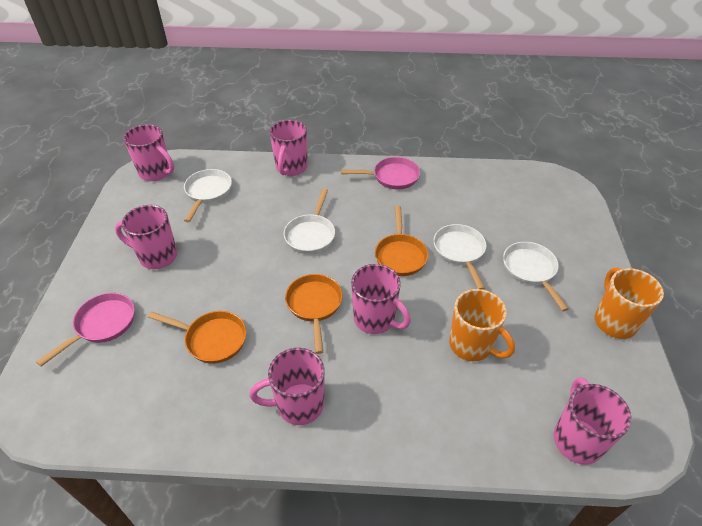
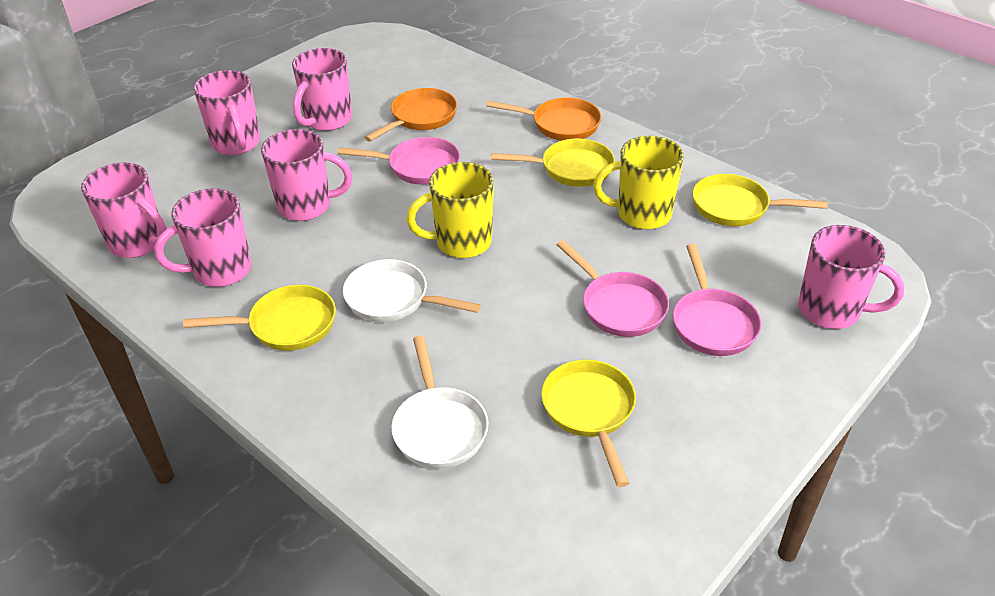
orange mug: 2 -> 0
orange pan: 3 -> 2
pink pan: 2 -> 3
white pan: 4 -> 2
yellow mug: 0 -> 2
yellow pan: 0 -> 4

